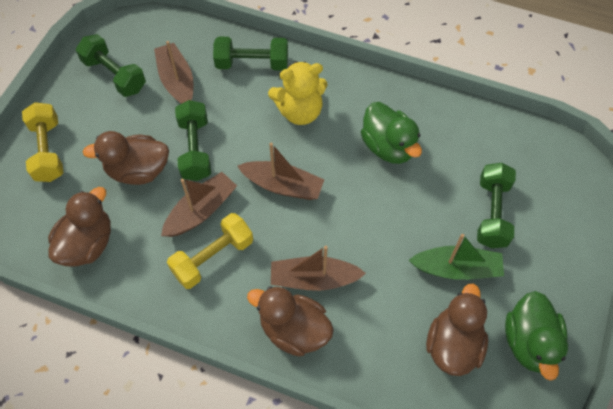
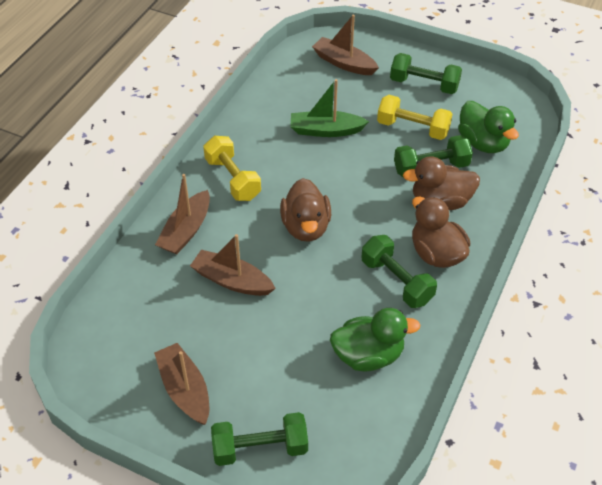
brown duck: 4 -> 3
yellow teddy bear: 1 -> 0

